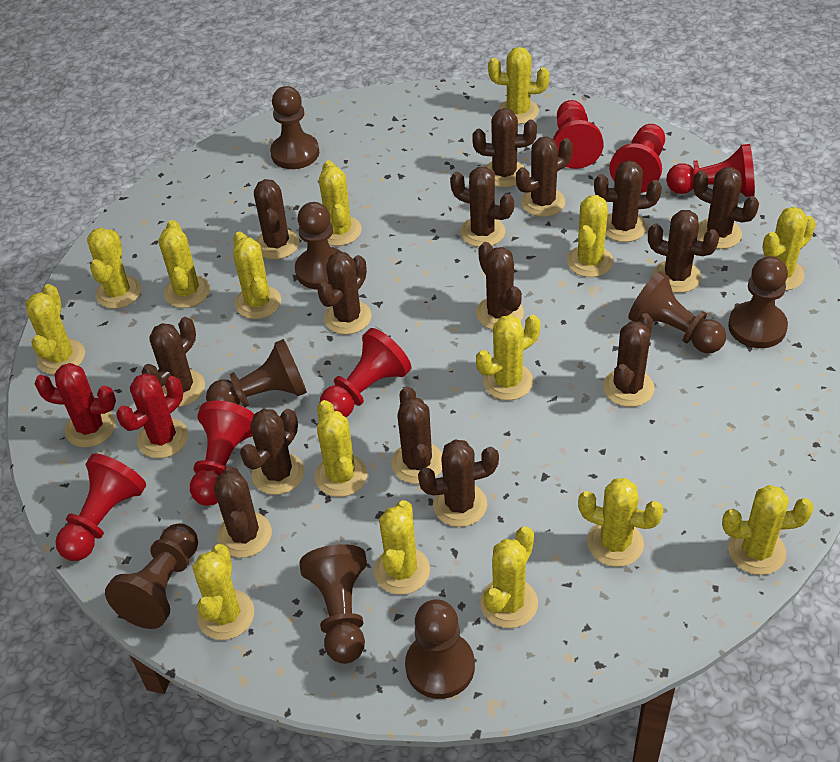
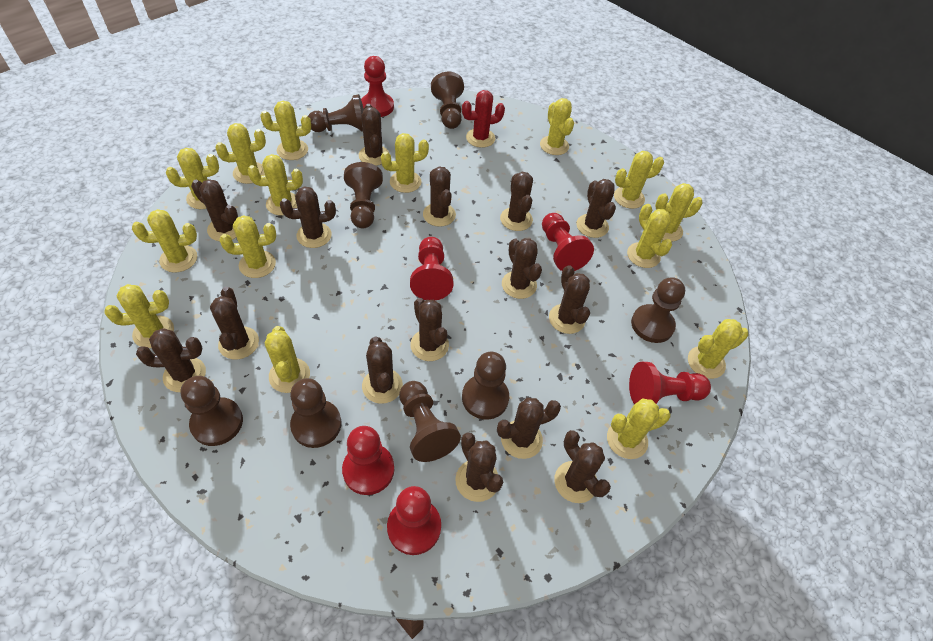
red cactus: 2 -> 1

